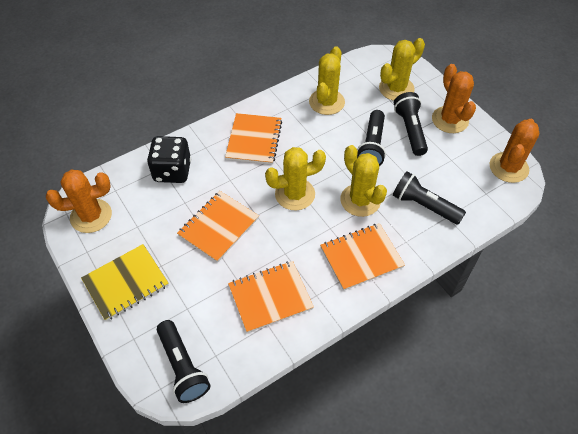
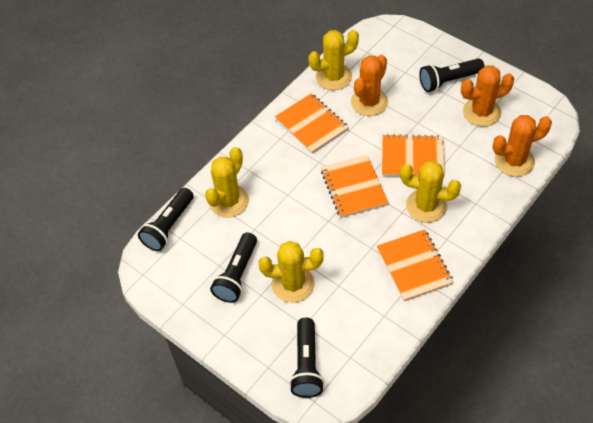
black dice: 1 -> 0
yellow notebook: 1 -> 0

